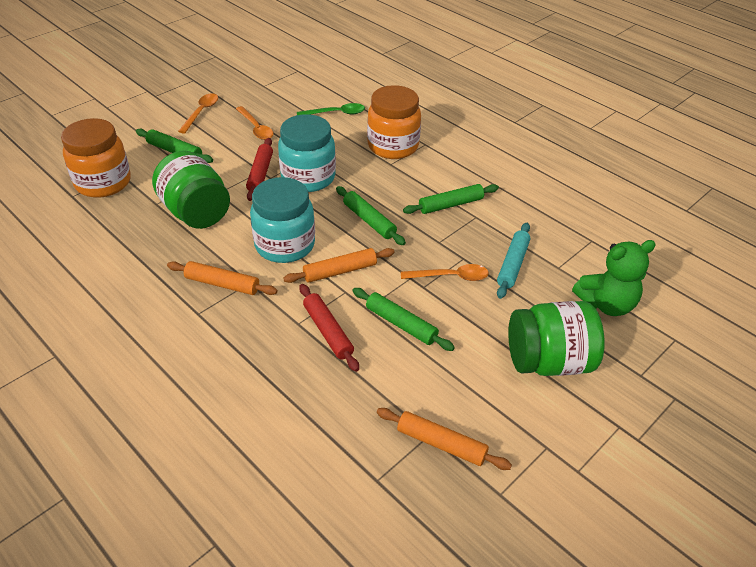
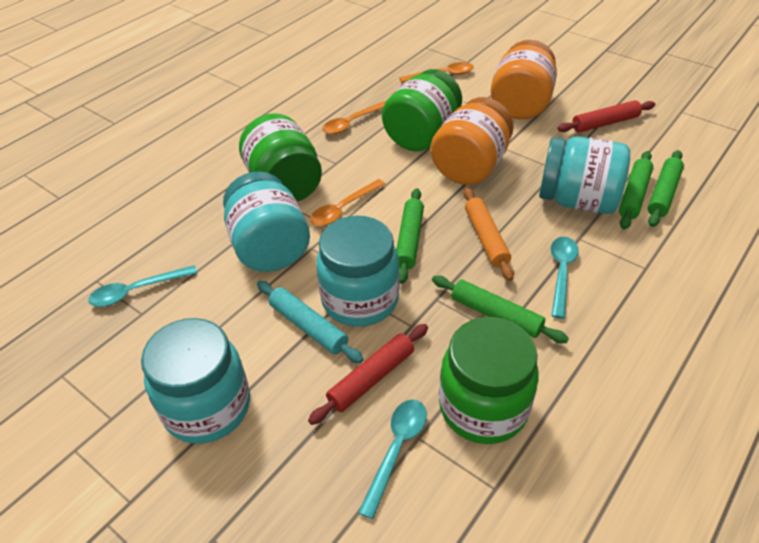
green jar: 2 -> 3
green spoon: 1 -> 0
green teddy bear: 1 -> 0
orange rolling pin: 3 -> 1
turquoise jar: 2 -> 4
turquoise spoon: 0 -> 3

